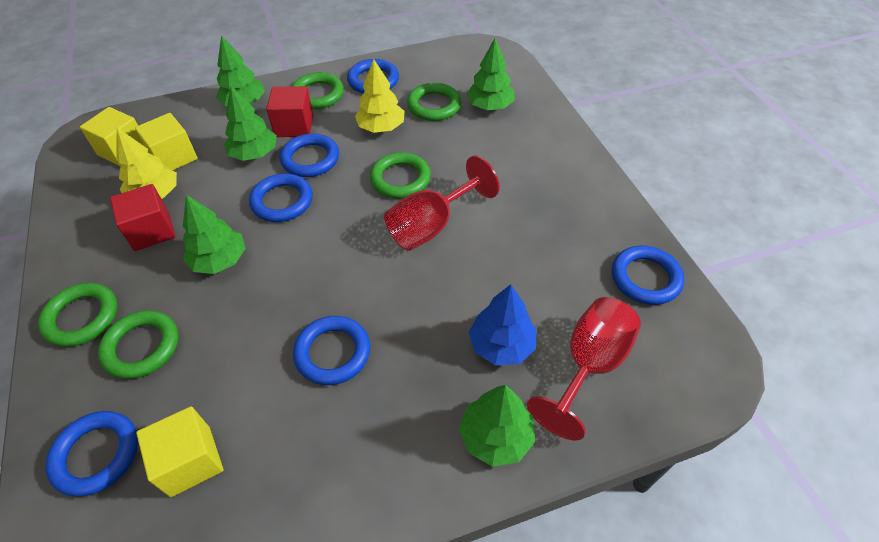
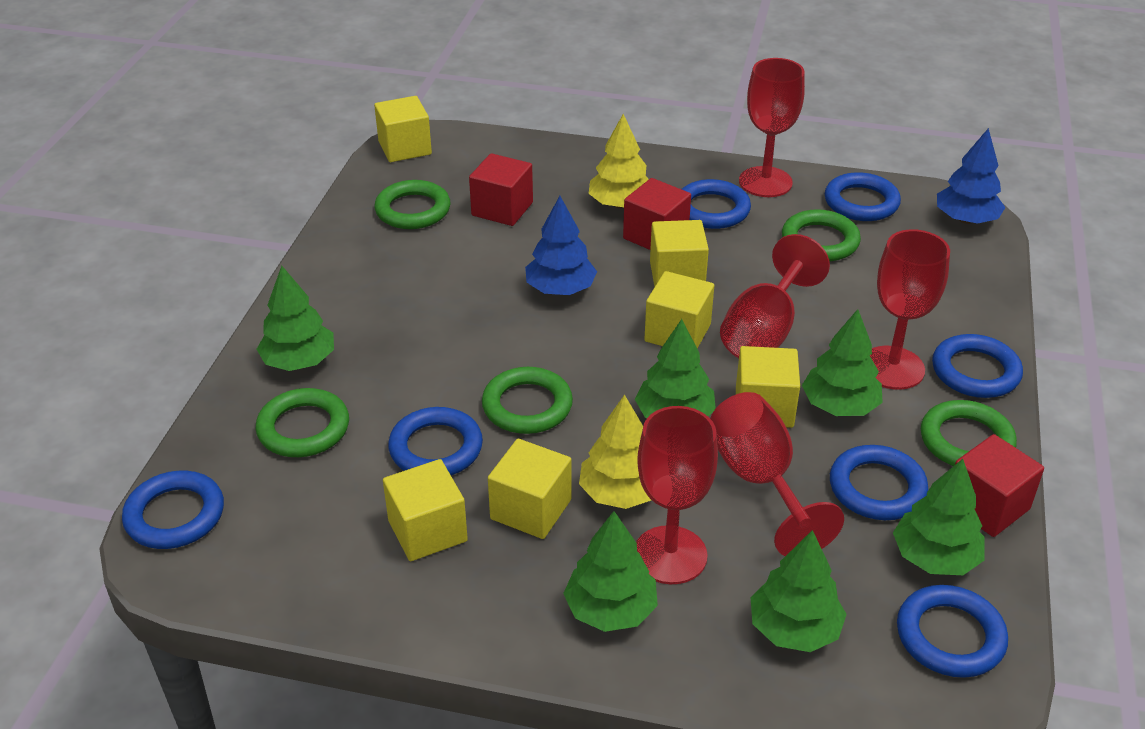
blue ring: 6 -> 7
blue tree: 1 -> 2
green tree: 5 -> 6
red cube: 2 -> 3
red goblet: 2 -> 5
yellow cube: 3 -> 6

